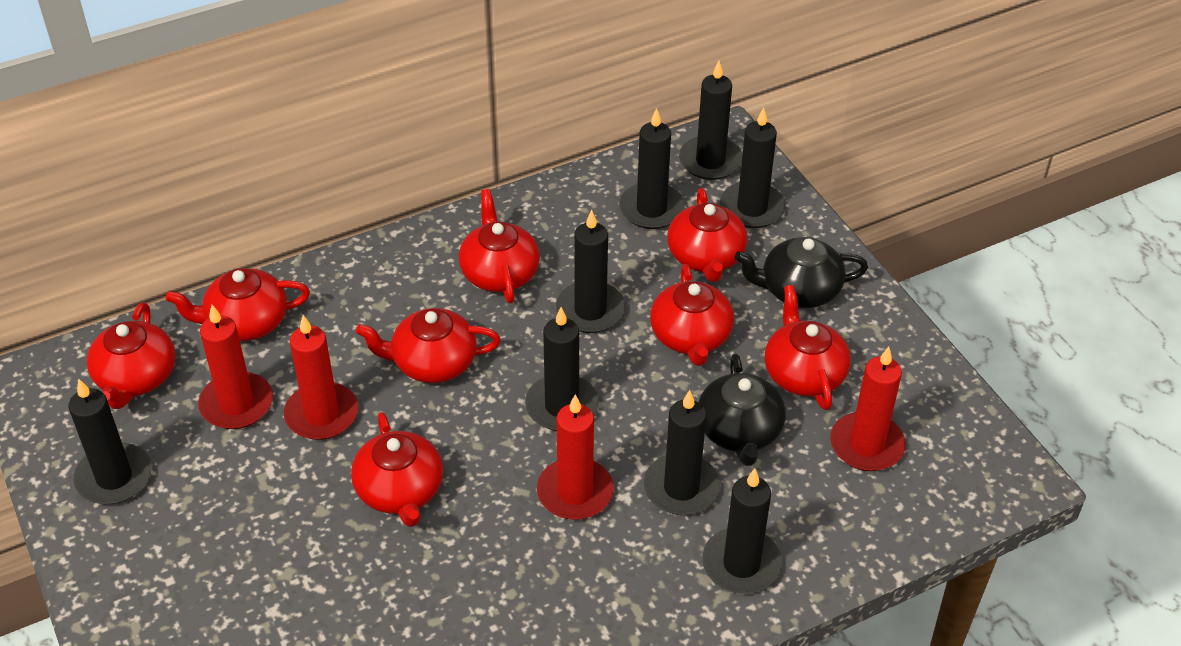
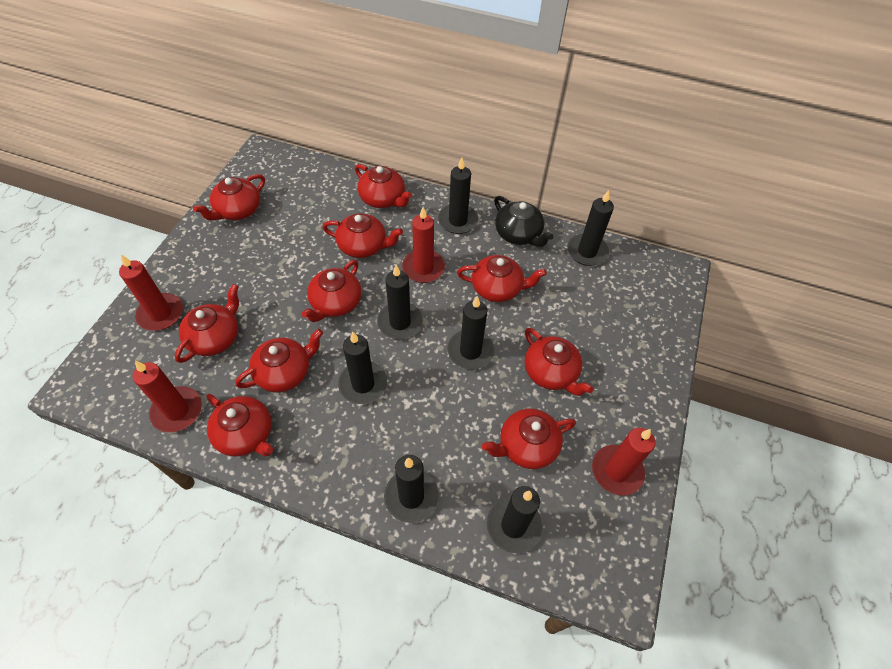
black candle: 8 -> 7
black teapot: 2 -> 1
red teapot: 8 -> 10

